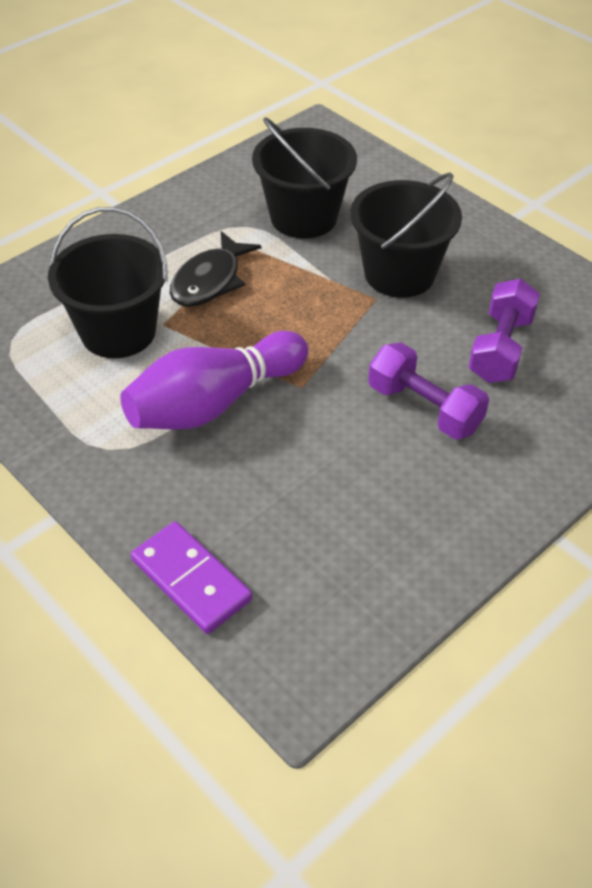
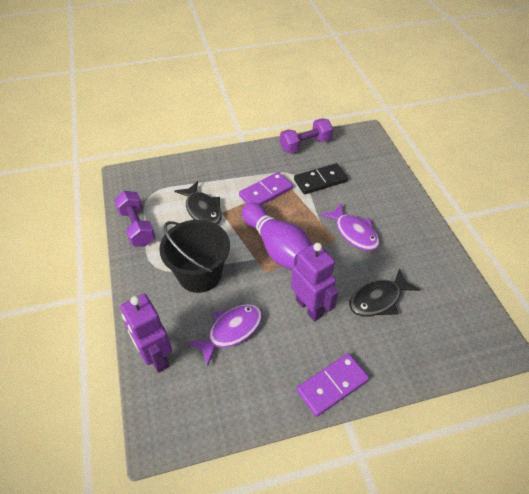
black bucket: 3 -> 1
black domino: 0 -> 1
black fish: 1 -> 2
purple domino: 1 -> 2
purple fish: 0 -> 2
purple robot: 0 -> 2

